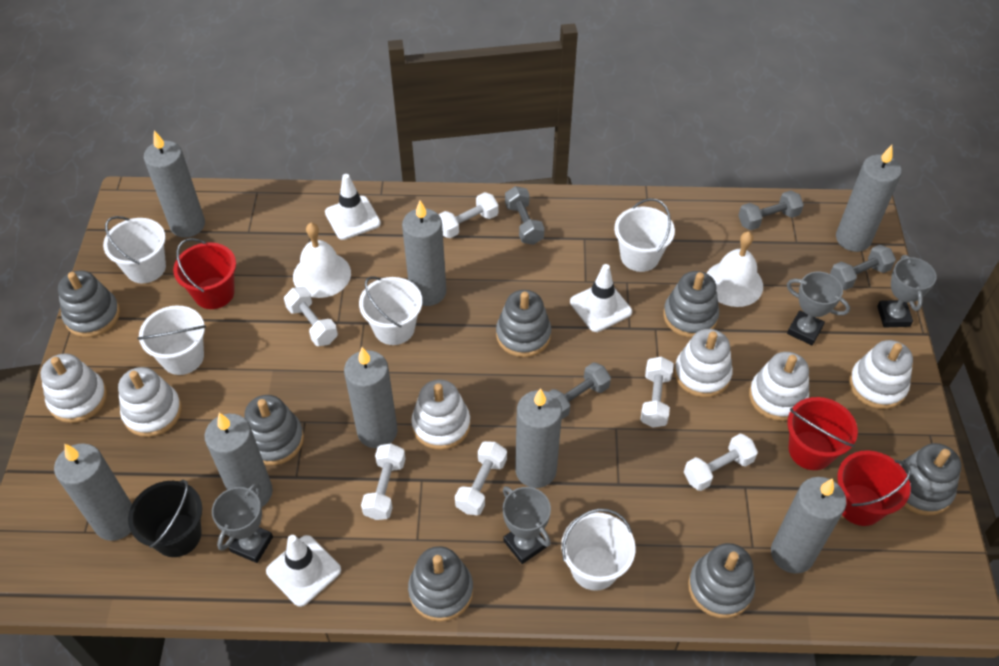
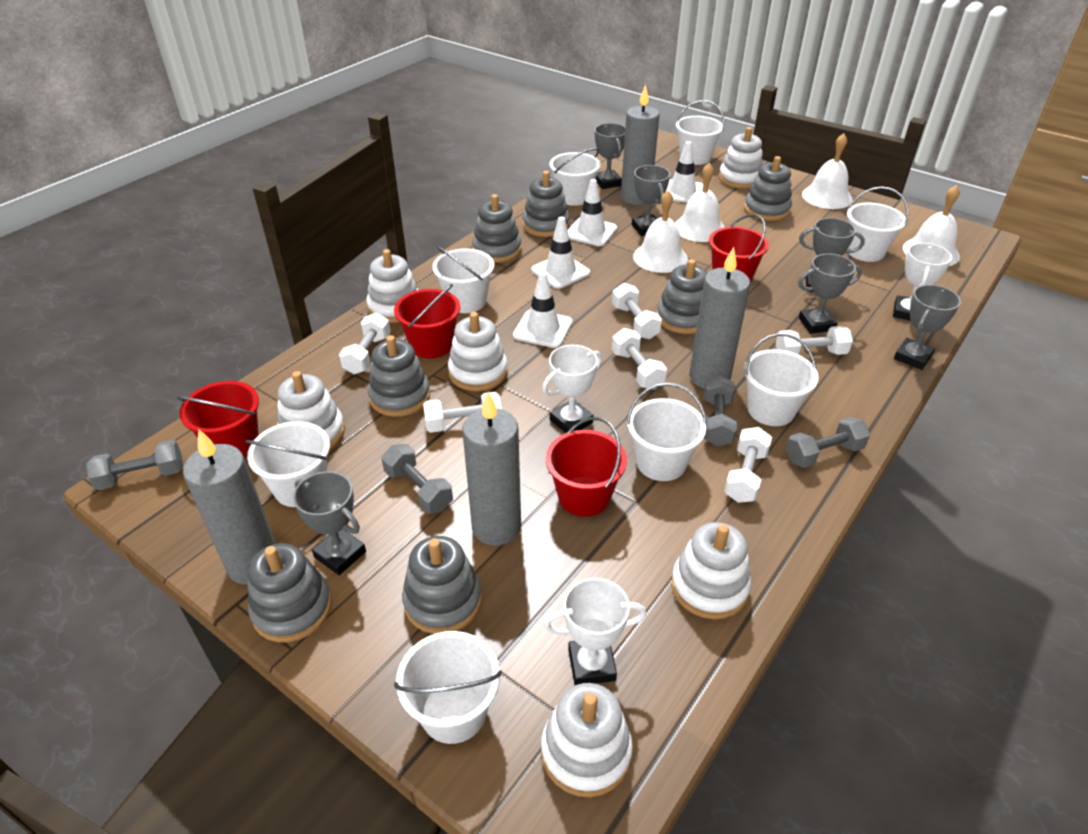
black bucket: 1 -> 0
grey candle: 8 -> 4
grey trophy: 4 -> 6
red bucket: 3 -> 4
white bell: 2 -> 4
white bucket: 5 -> 8
white traffic cone: 3 -> 4
white trophy: 0 -> 3

